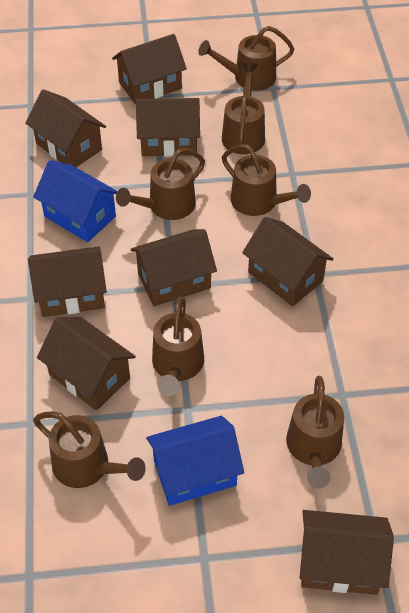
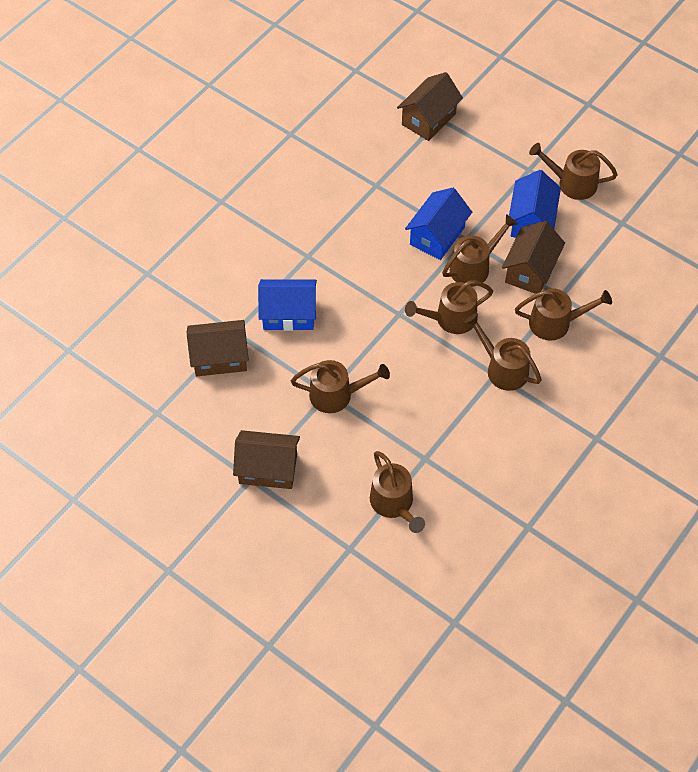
blue house: 2 -> 3
brown house: 8 -> 4

